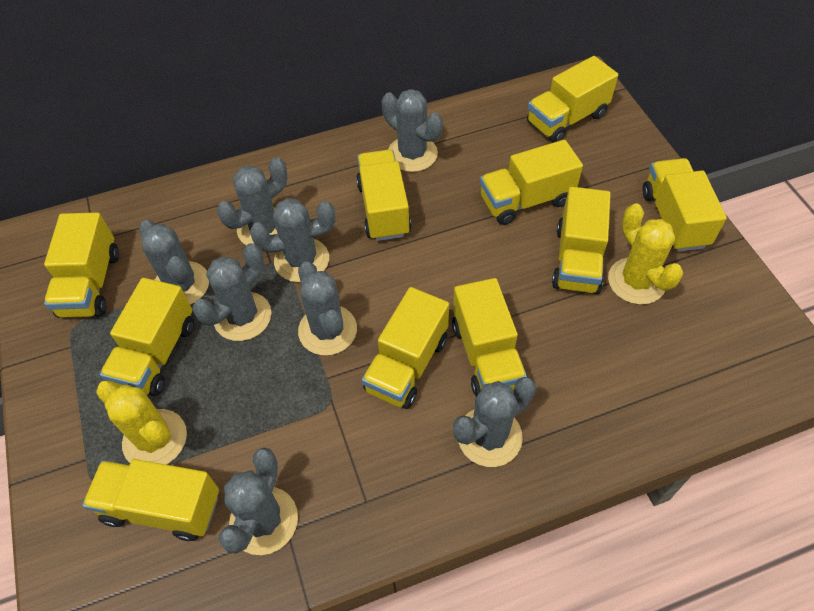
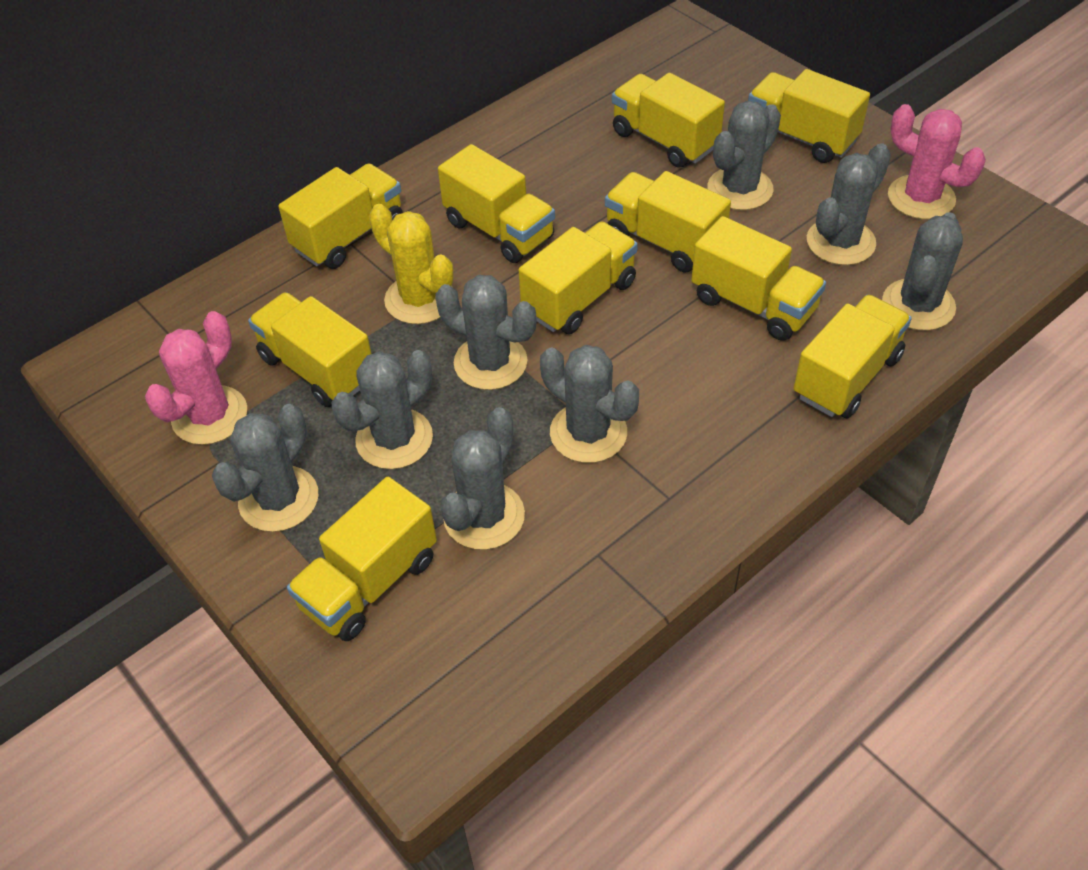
pink cactus: 0 -> 2
yellow cactus: 2 -> 1

